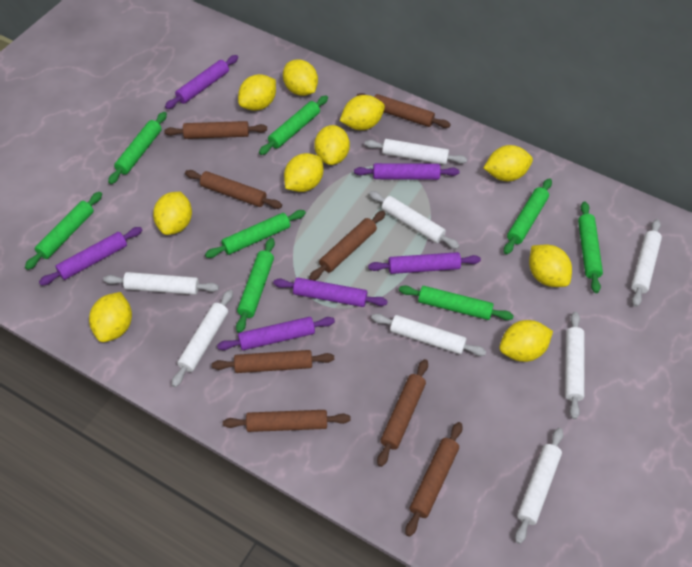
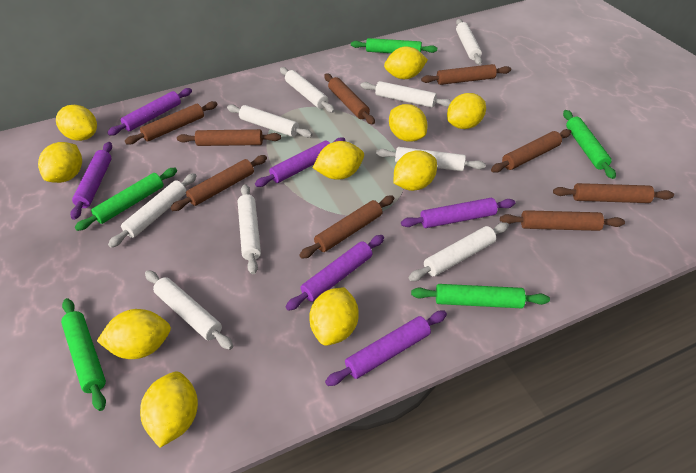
brown rolling pin: 8 -> 9
green rolling pin: 8 -> 5
white rolling pin: 8 -> 9

